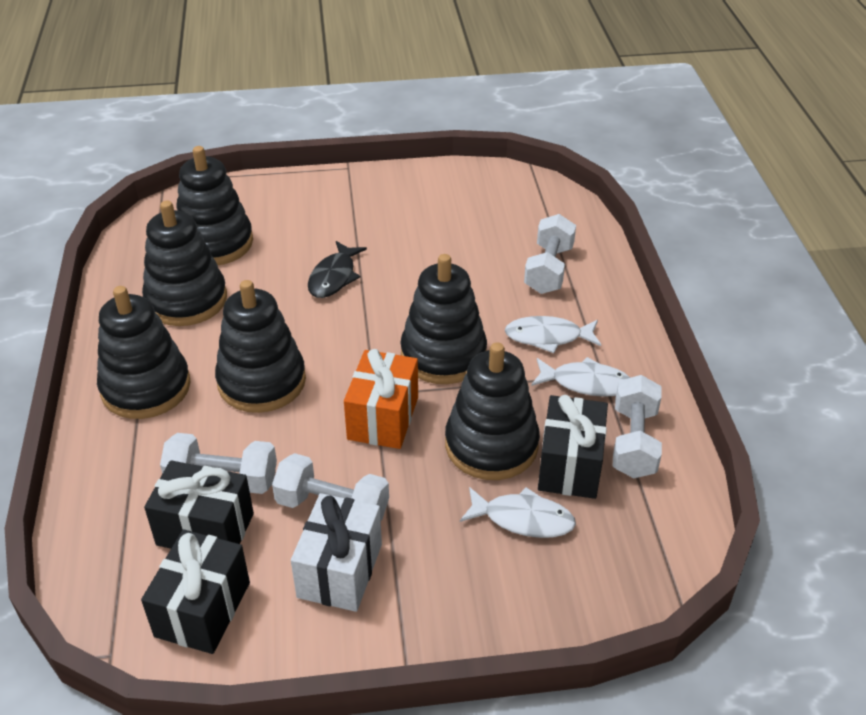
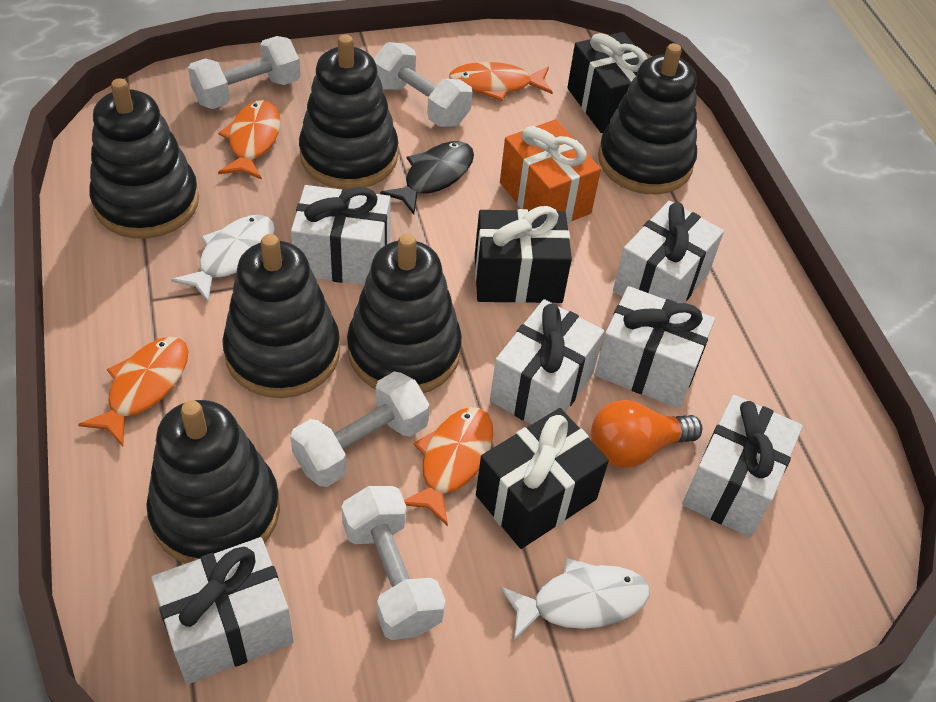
orange fish: 0 -> 4
orange light bulb: 0 -> 1
white fish: 3 -> 2
white gift: 1 -> 6

